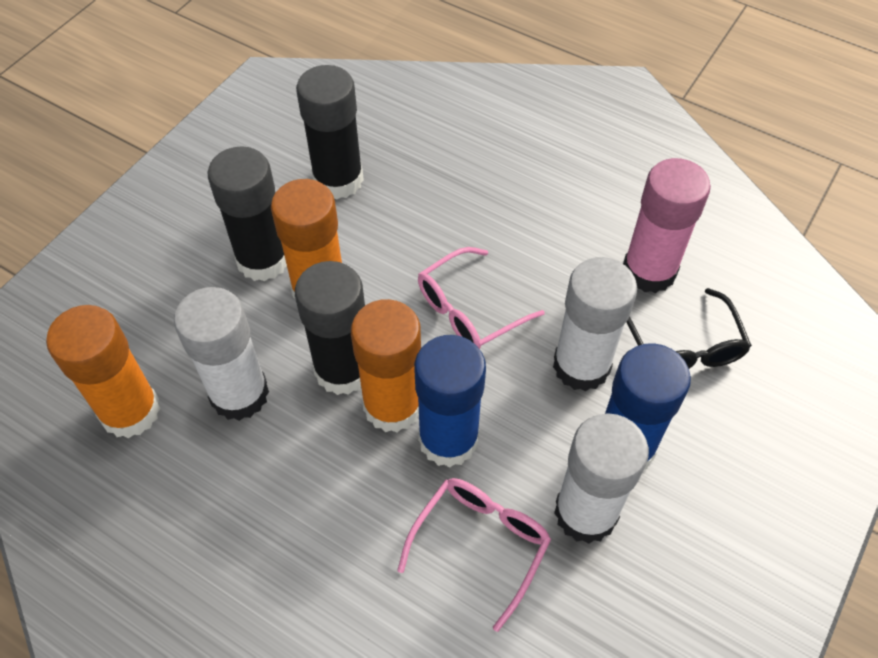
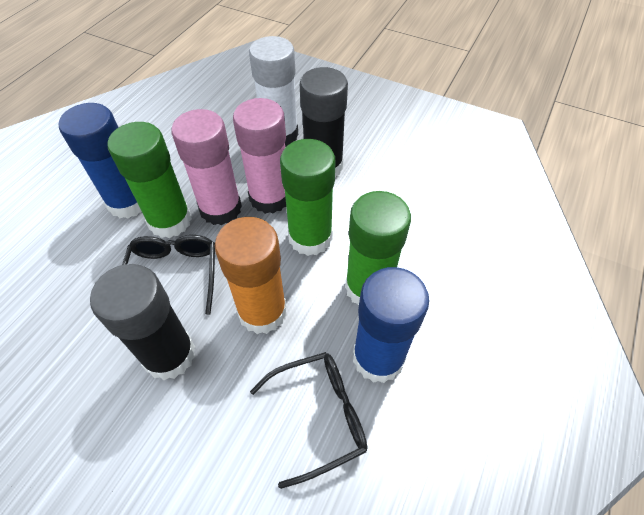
black glasses: 1 -> 2
black glue stick: 3 -> 2
green glue stick: 0 -> 3
orange glue stick: 3 -> 1
pink glasses: 2 -> 0
pink glue stick: 1 -> 2
white glue stick: 3 -> 1

